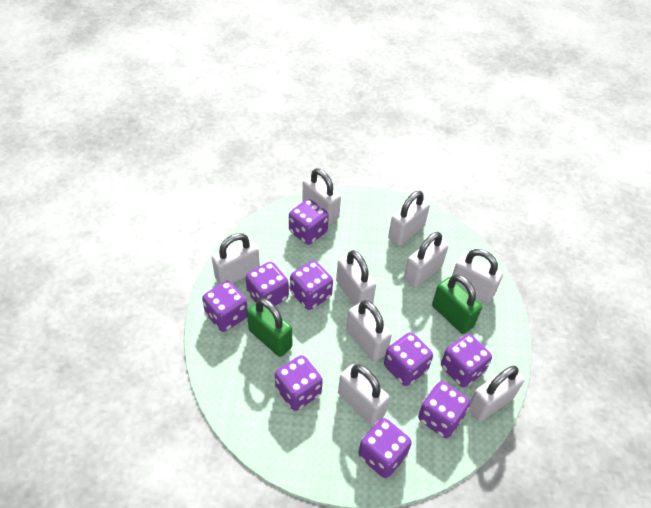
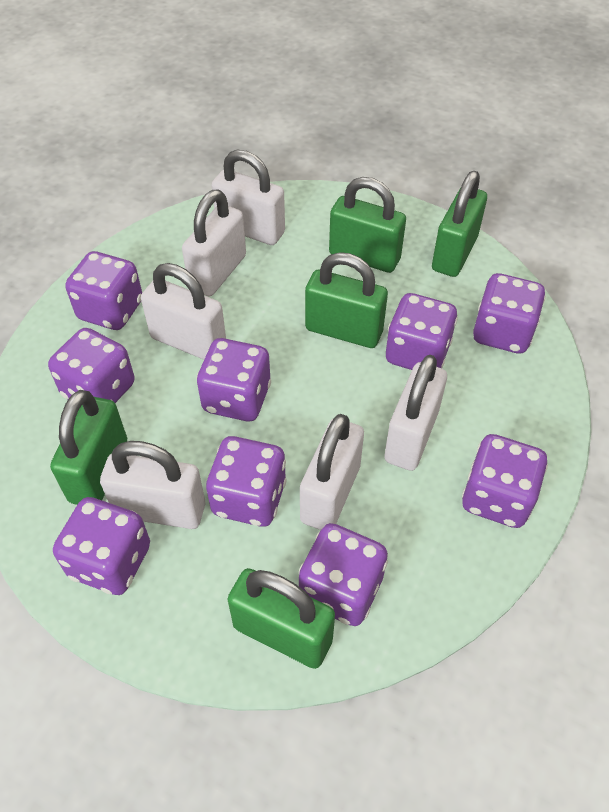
green padlock: 2 -> 5
white padlock: 9 -> 6

